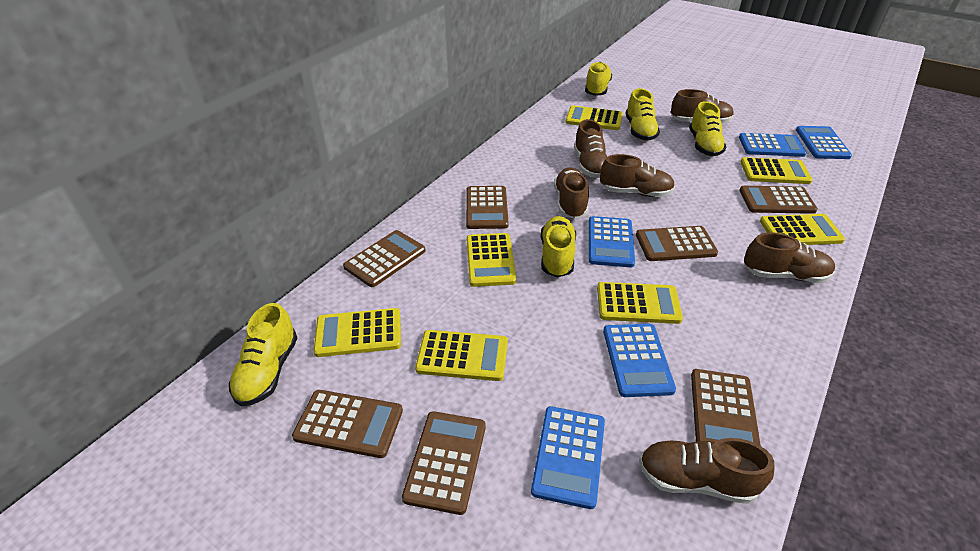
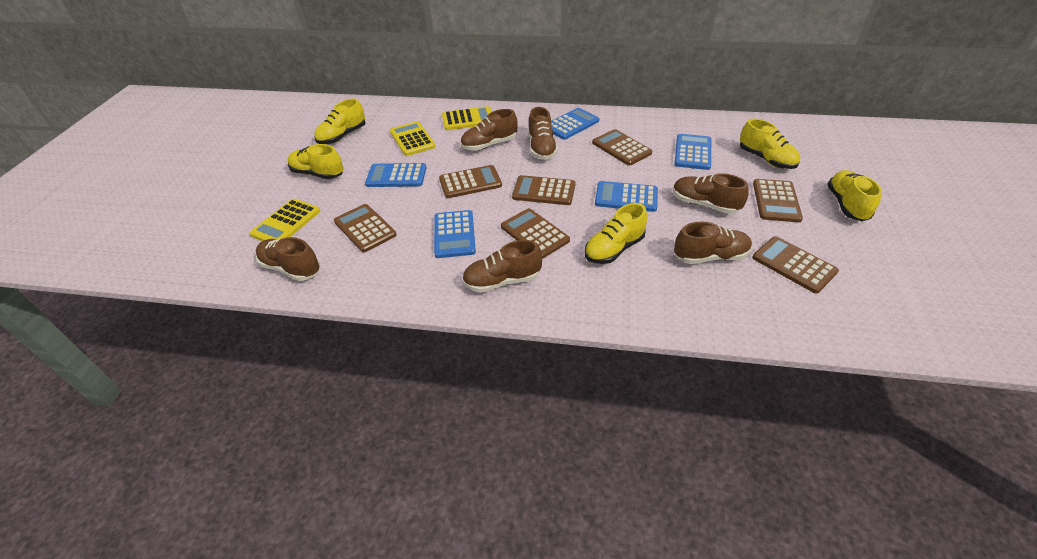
yellow calculator: 7 -> 3

